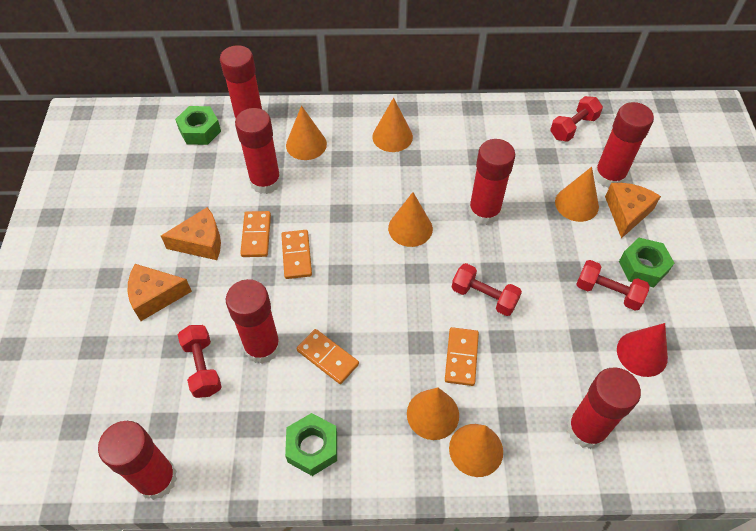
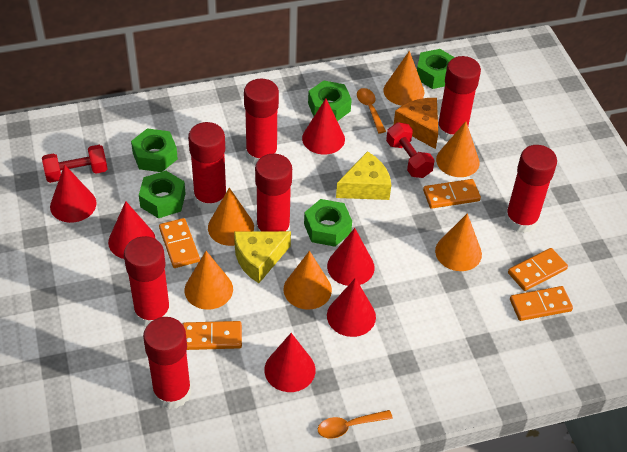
green nut: 3 -> 5
orange cheese: 3 -> 1
orange domino: 4 -> 5
orange spoon: 0 -> 2
red cone: 1 -> 6
red dumbbell: 4 -> 2
yellow cheese: 0 -> 2

